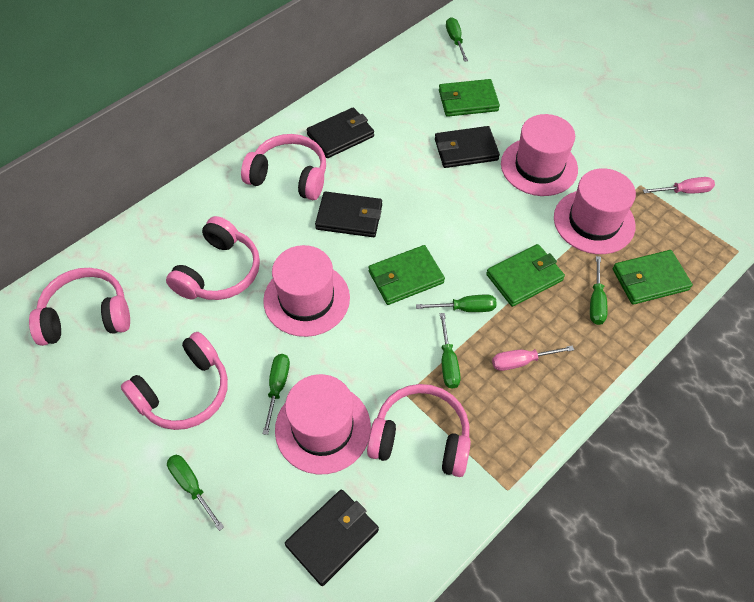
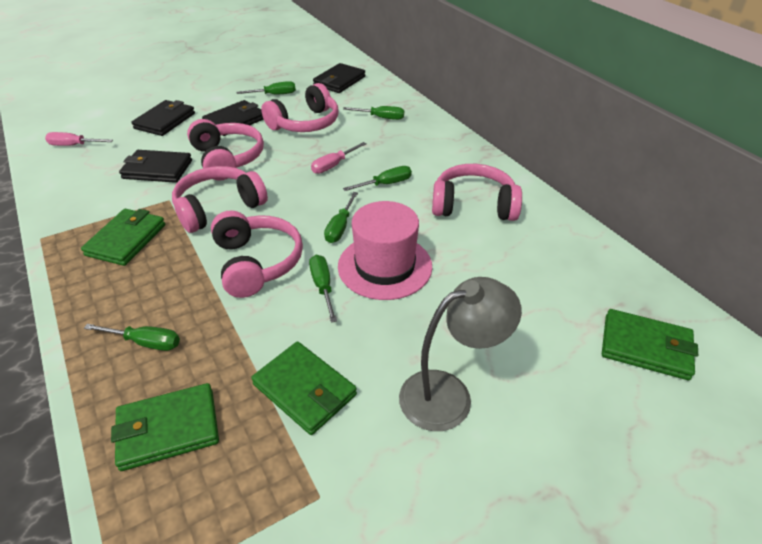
grey lamp: 0 -> 1
pink hat: 4 -> 1

